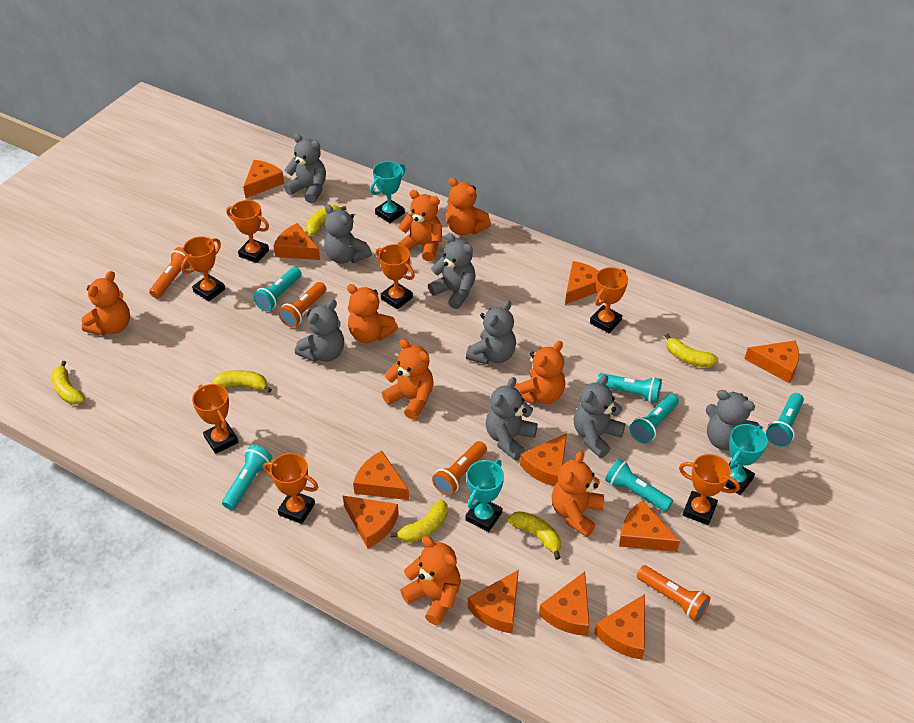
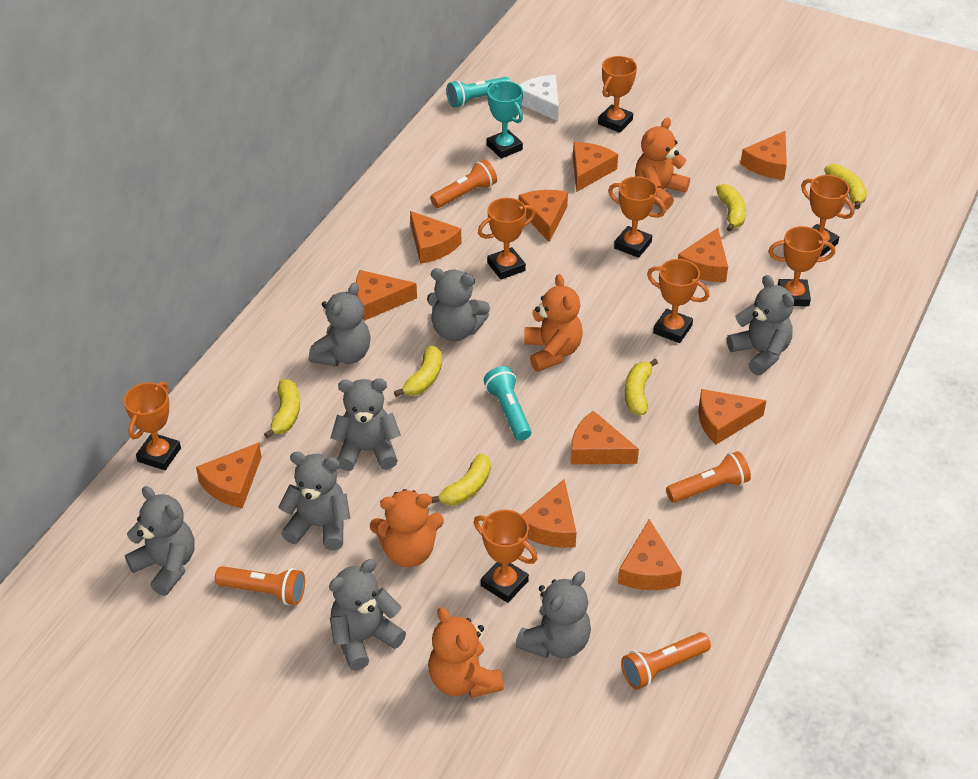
orange teddy bear: 8 -> 4
orange trophy: 7 -> 8
turquoise flashlight: 6 -> 2
turquoise trophy: 3 -> 1
white cheese: 0 -> 1

